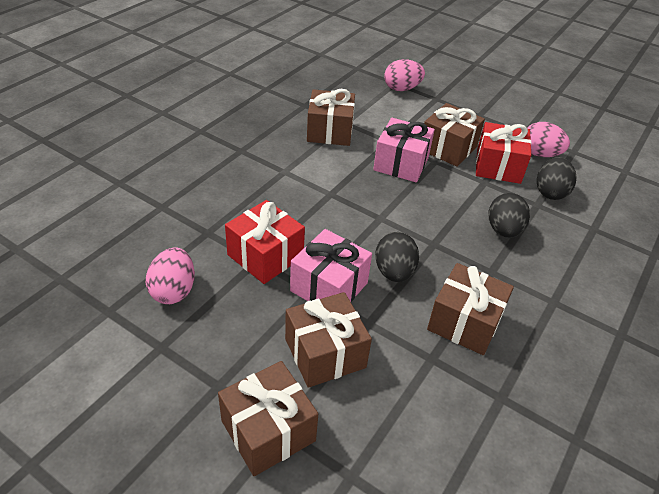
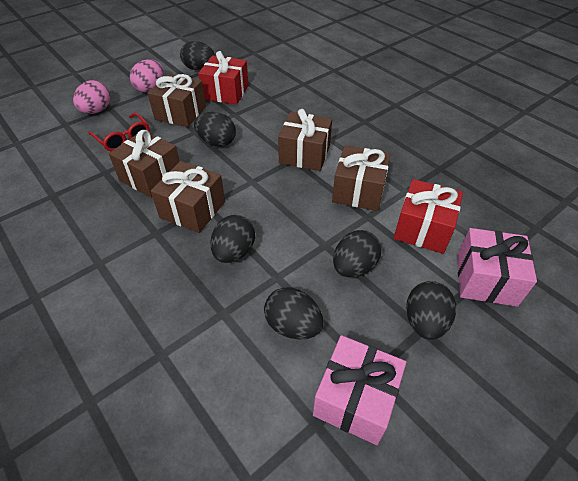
black egg: 3 -> 6
pink egg: 3 -> 2
red glasses: 0 -> 1

